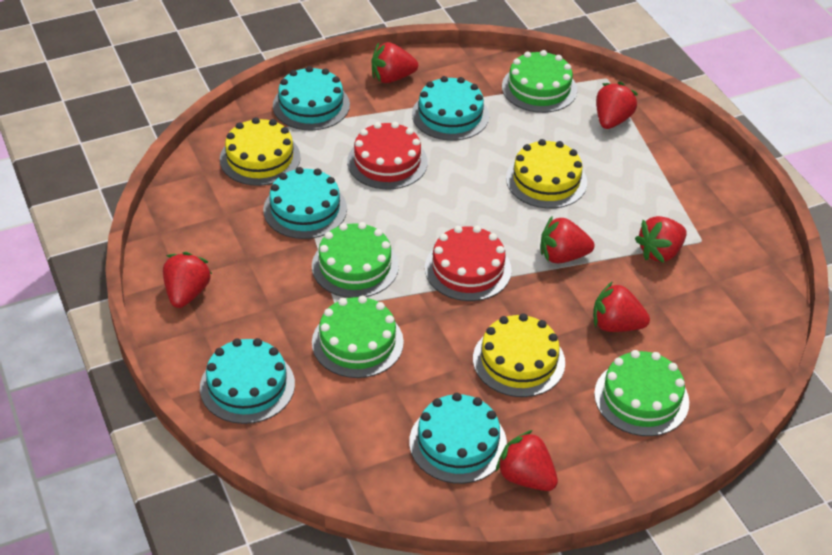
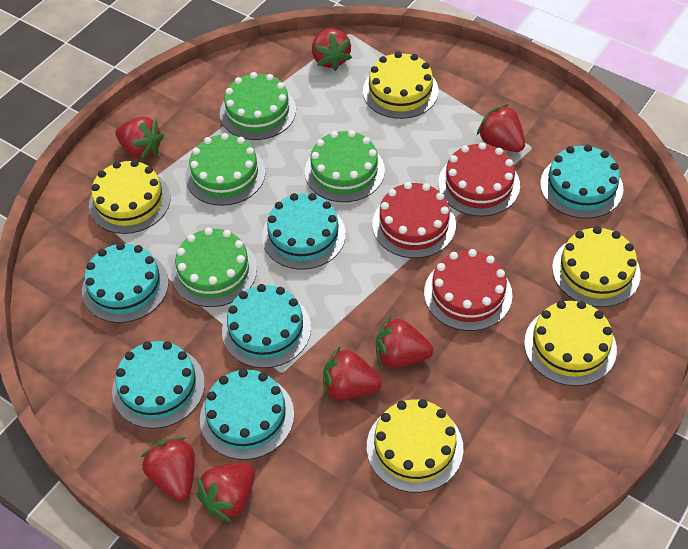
red cake: 2 -> 3
turquoise cake: 5 -> 6
yellow cake: 3 -> 5

